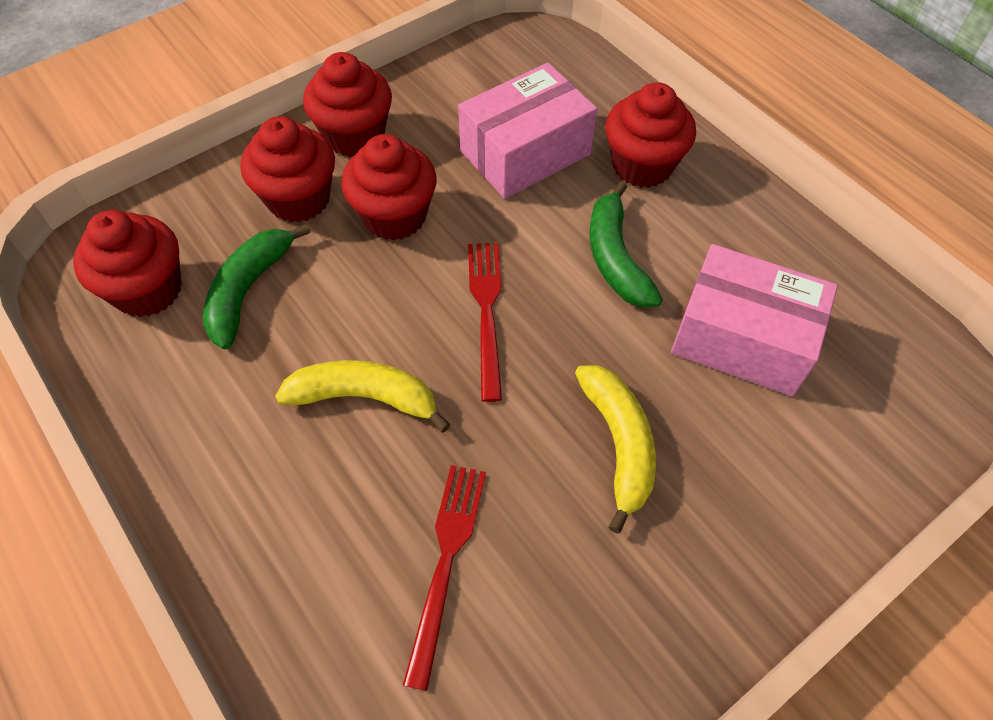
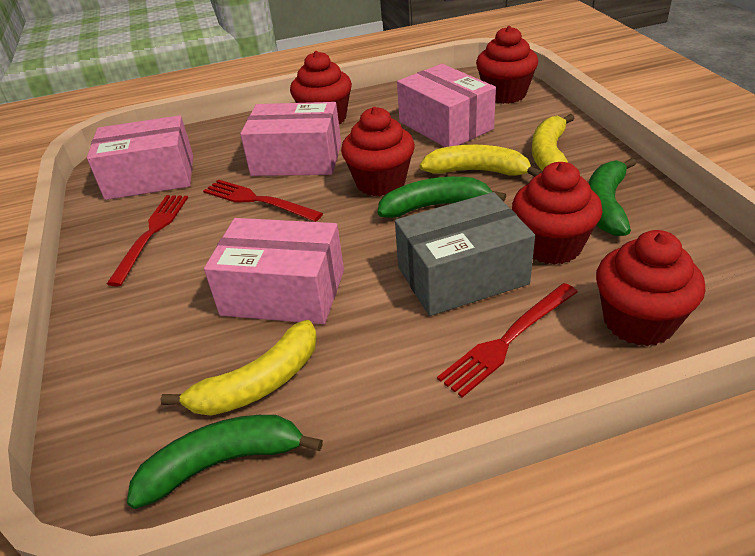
green banana: 2 -> 3
grey box: 0 -> 1
pink box: 2 -> 4
red fork: 2 -> 3
yellow banana: 2 -> 3

